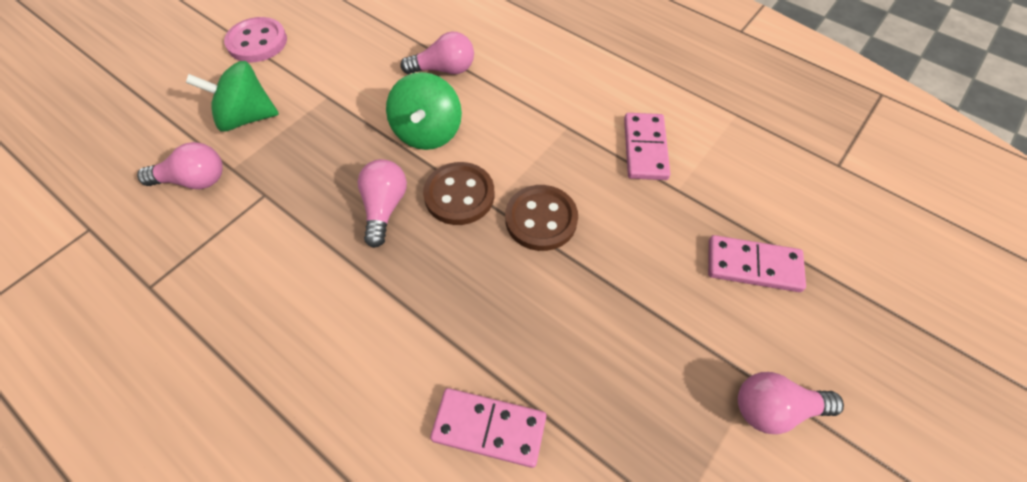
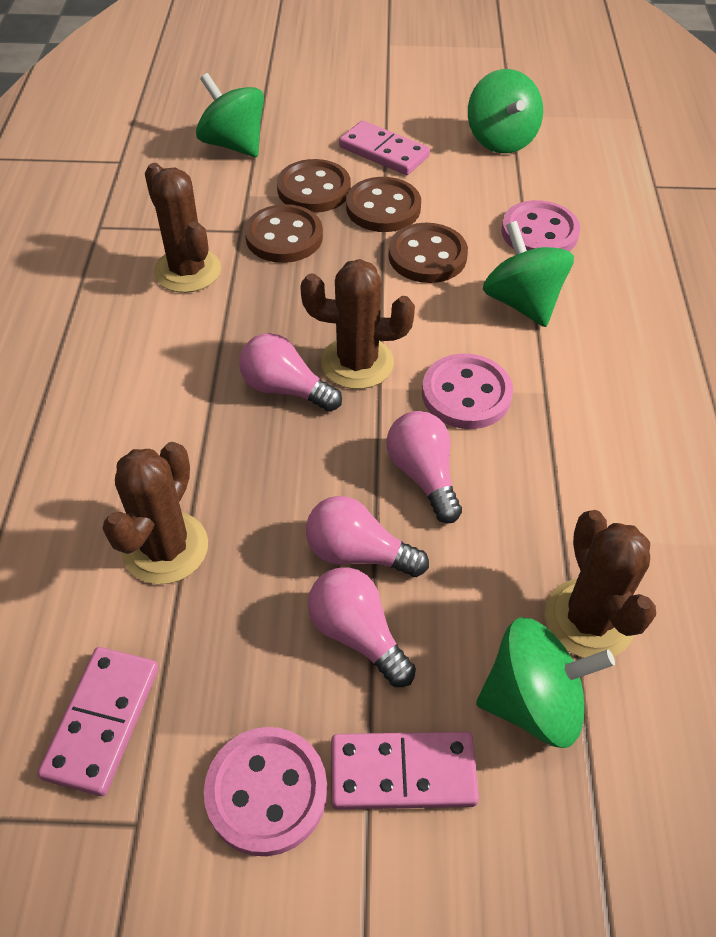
brown button: 2 -> 4
brown cactus: 0 -> 4
green spinning top: 2 -> 4
pink button: 1 -> 3

